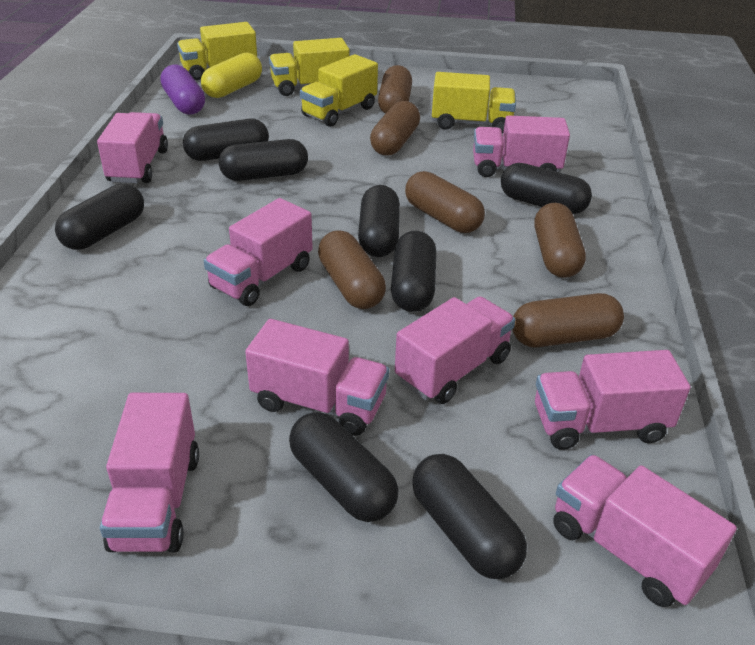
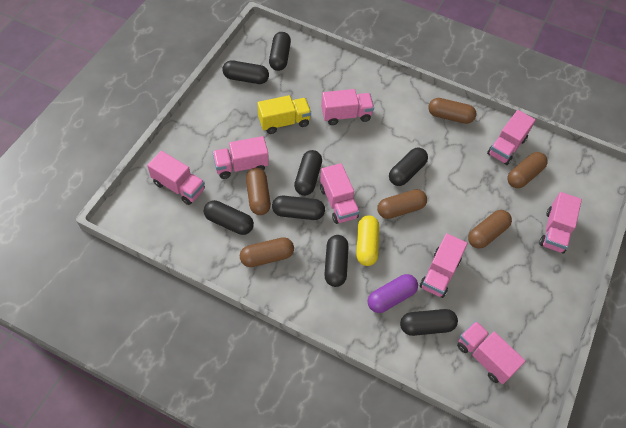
yellow truck: 4 -> 1

